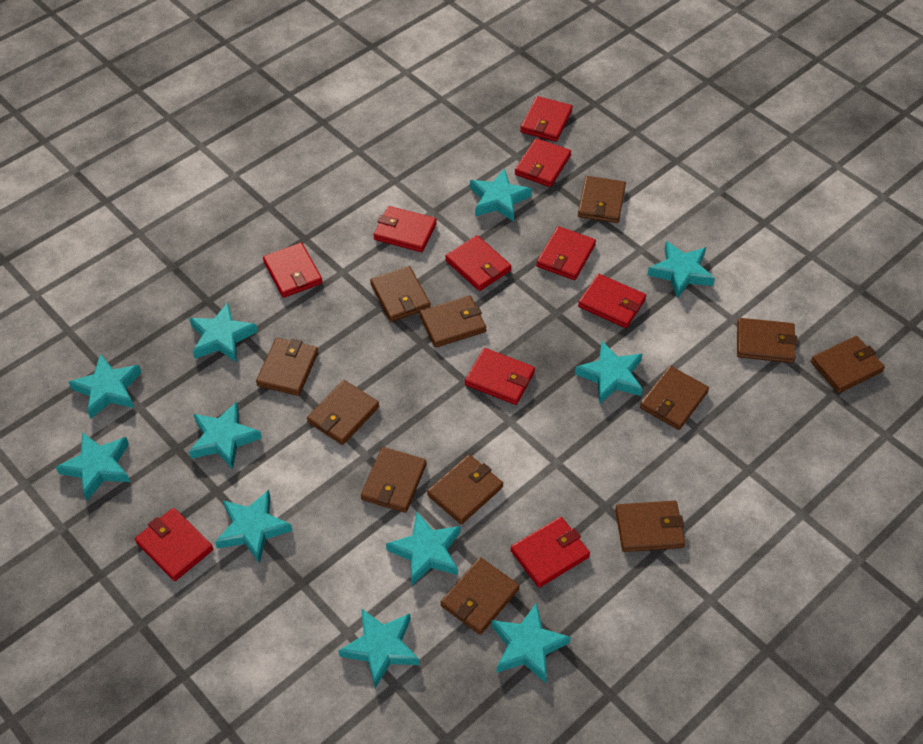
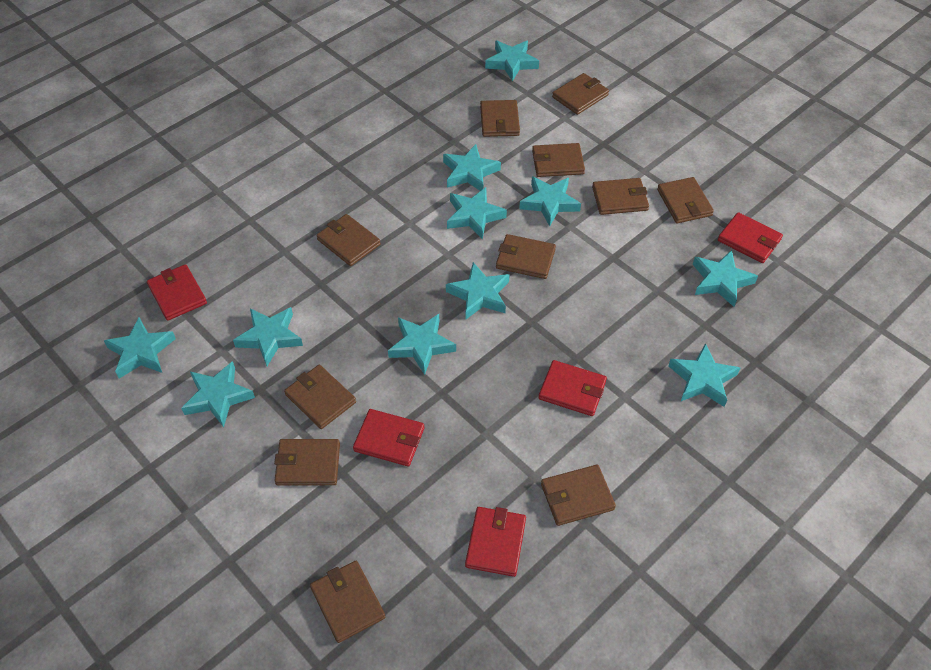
brown wallet: 12 -> 11
red wallet: 10 -> 5

